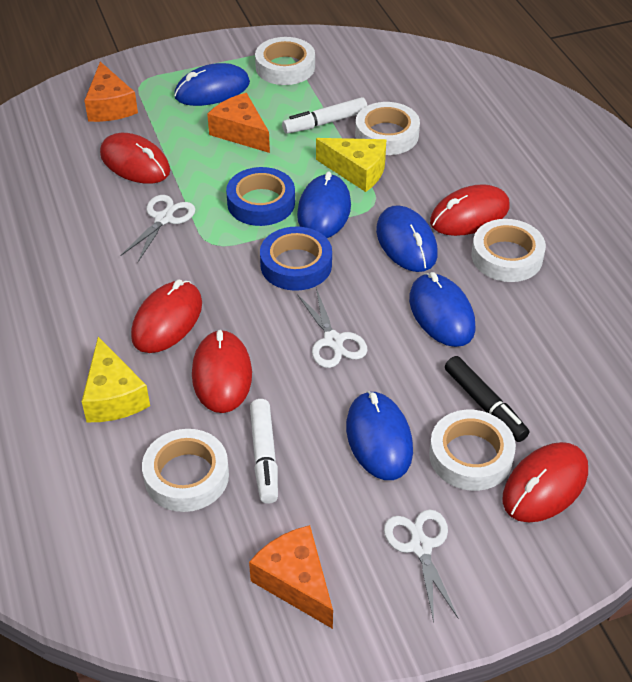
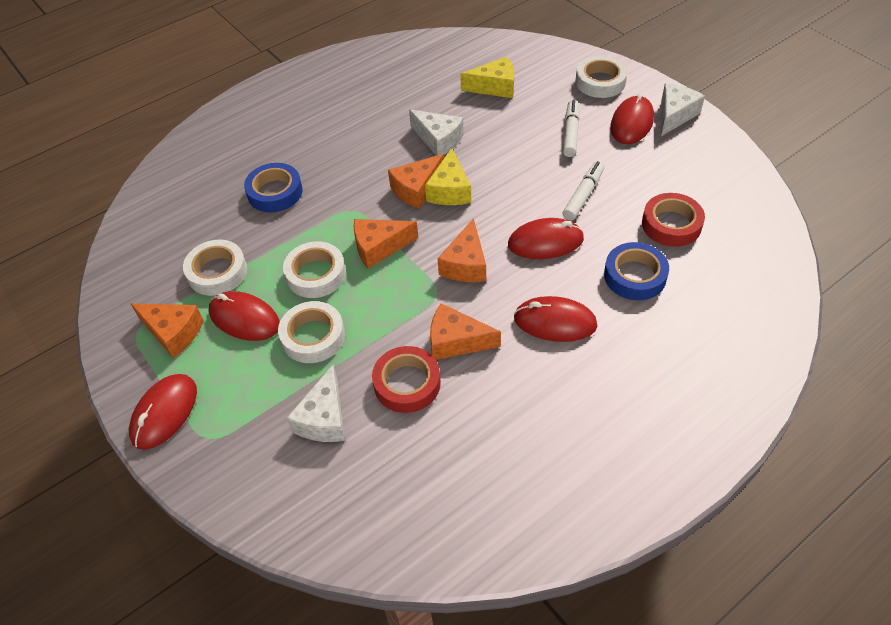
black marker: 1 -> 0
blue mouse: 5 -> 0
orange cheese: 3 -> 5
red tape: 0 -> 2
white cheese: 0 -> 3
white scissors: 3 -> 0
white tape: 5 -> 4

